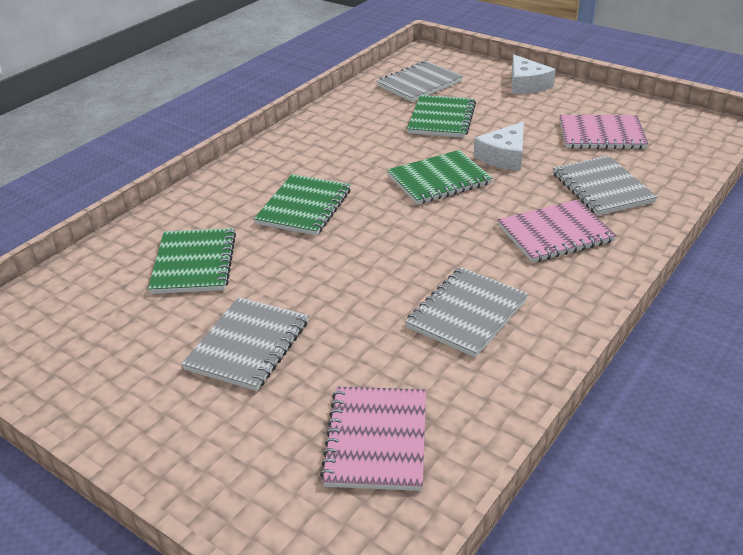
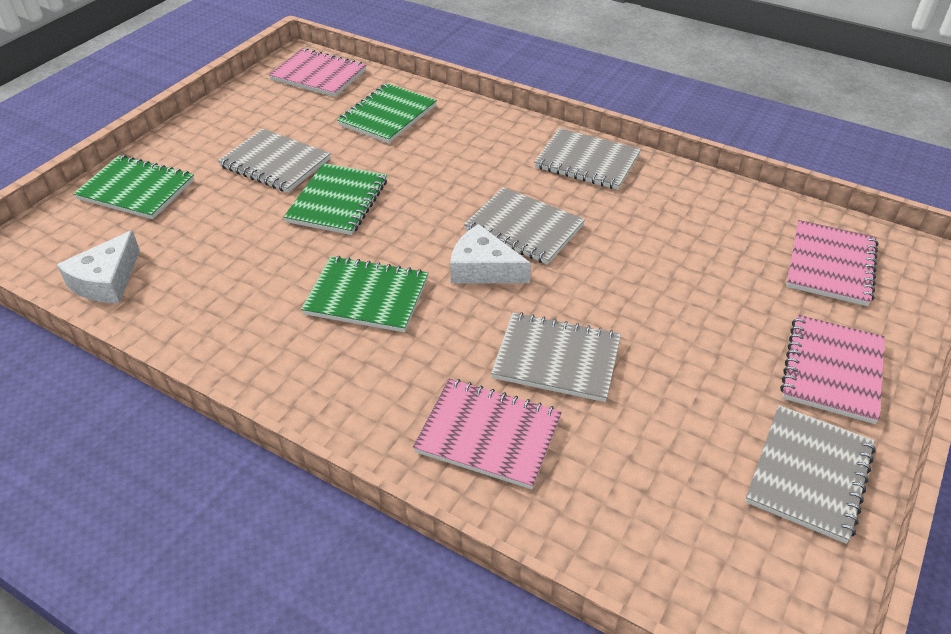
grey notebook: 4 -> 5
pink notebook: 3 -> 4

